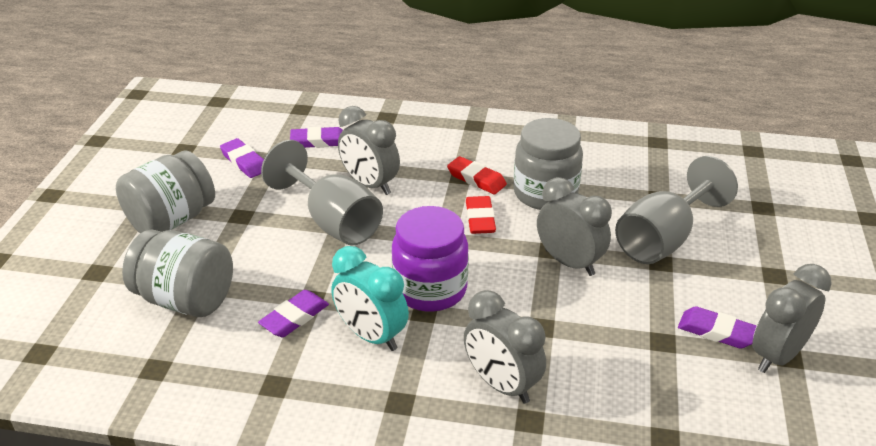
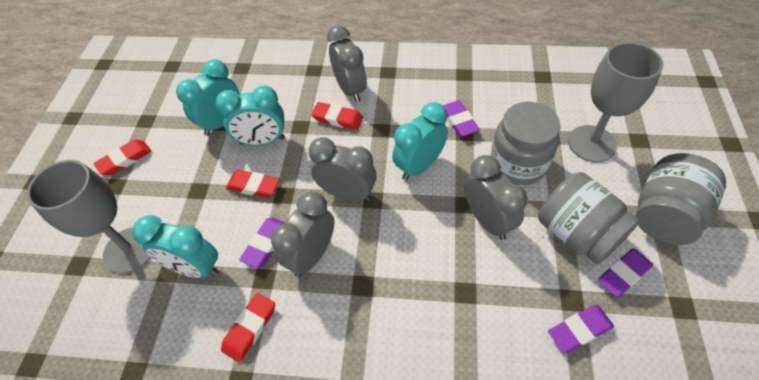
purple jar: 1 -> 0
red eraser: 2 -> 4
turquoise clock: 1 -> 4

